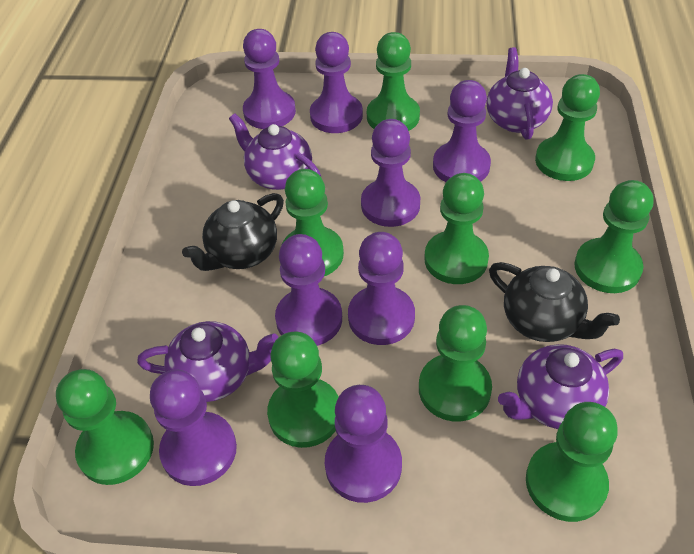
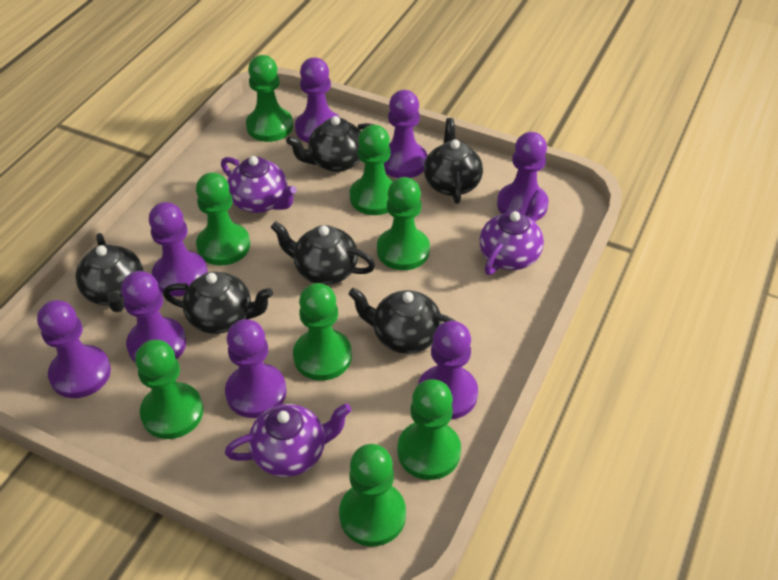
black teapot: 2 -> 6
green pawn: 9 -> 8
purple teapot: 4 -> 3

